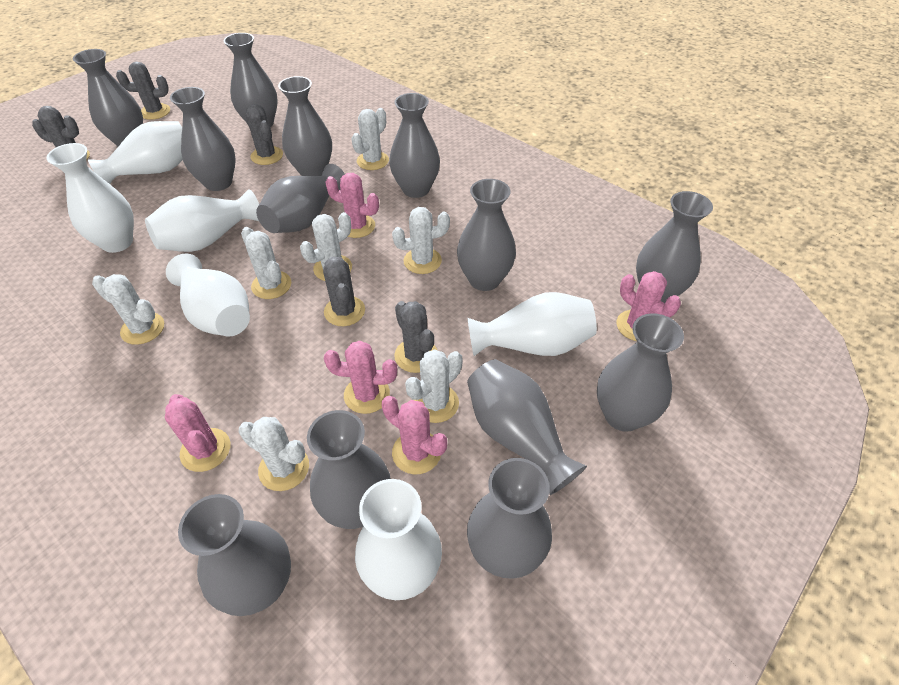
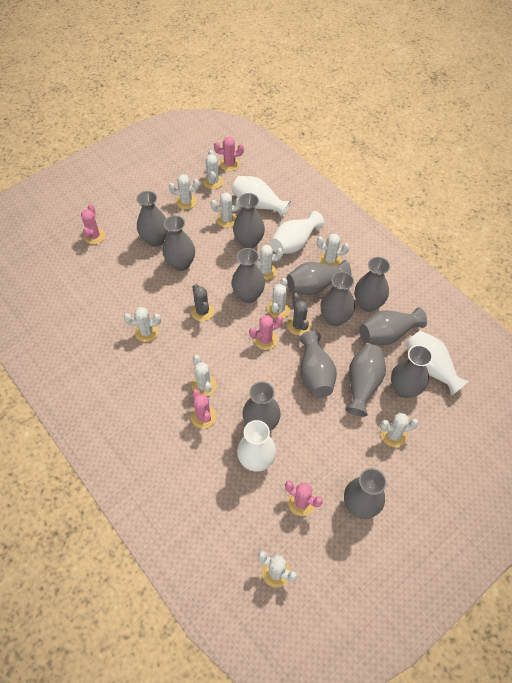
grey cactus: 5 -> 2
white cactus: 7 -> 10
white vase: 6 -> 4

